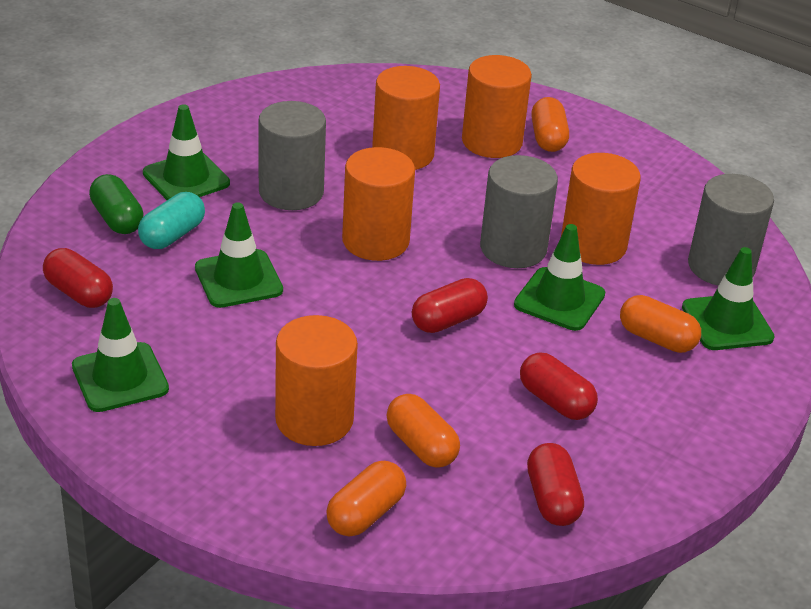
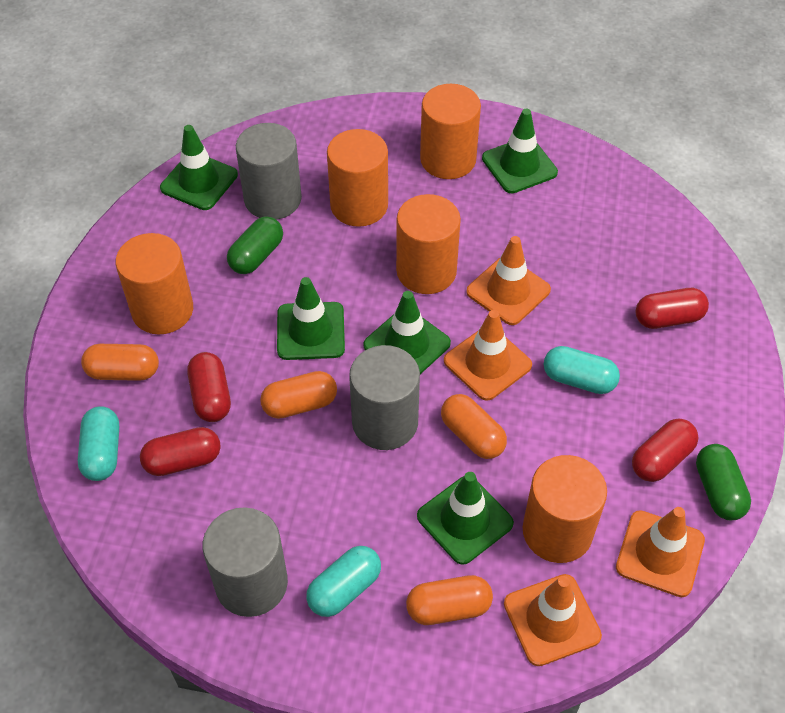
green capsule: 1 -> 2
orange traffic cone: 0 -> 4
turquoise capsule: 1 -> 3

